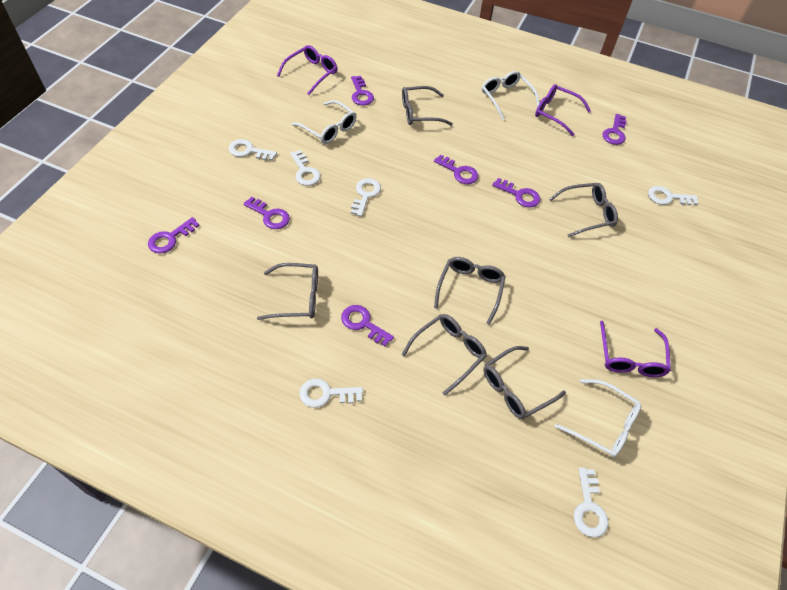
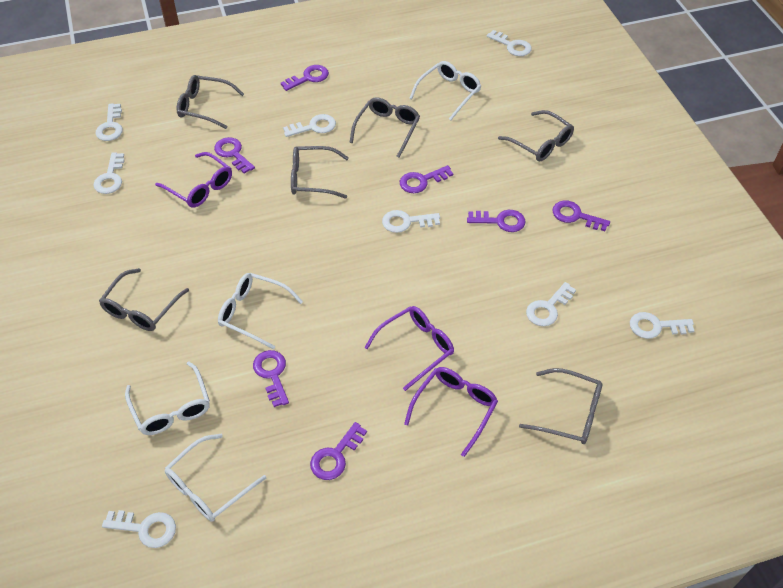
white glasses: 3 -> 4
white key: 6 -> 8

